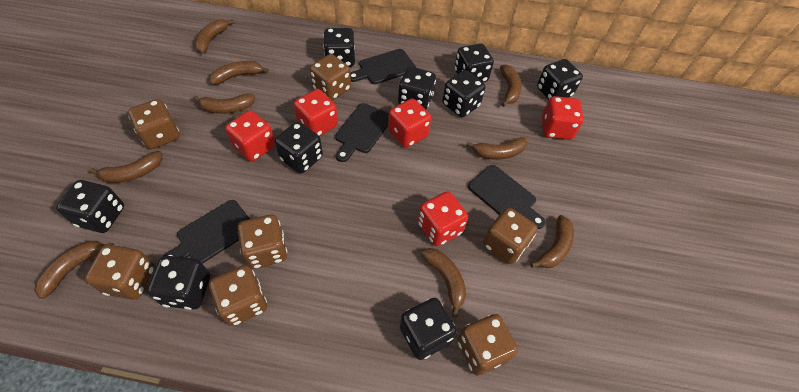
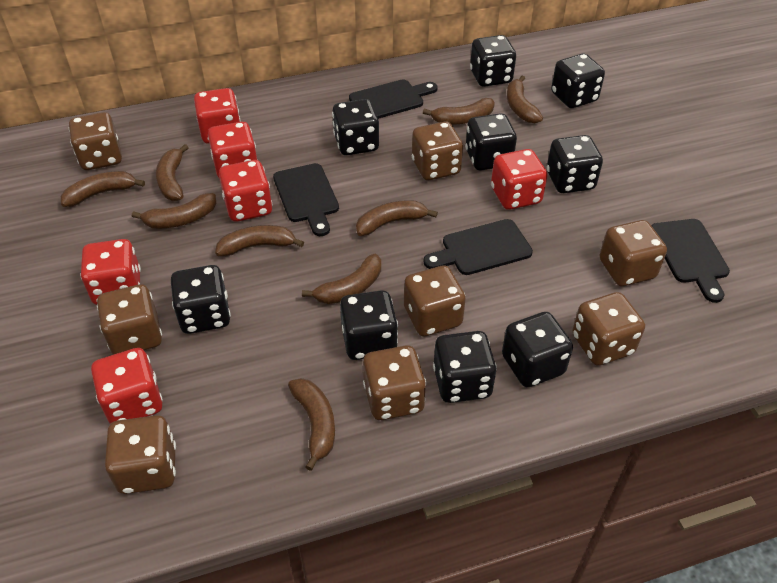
brown dice: 7 -> 8
red dice: 5 -> 6

